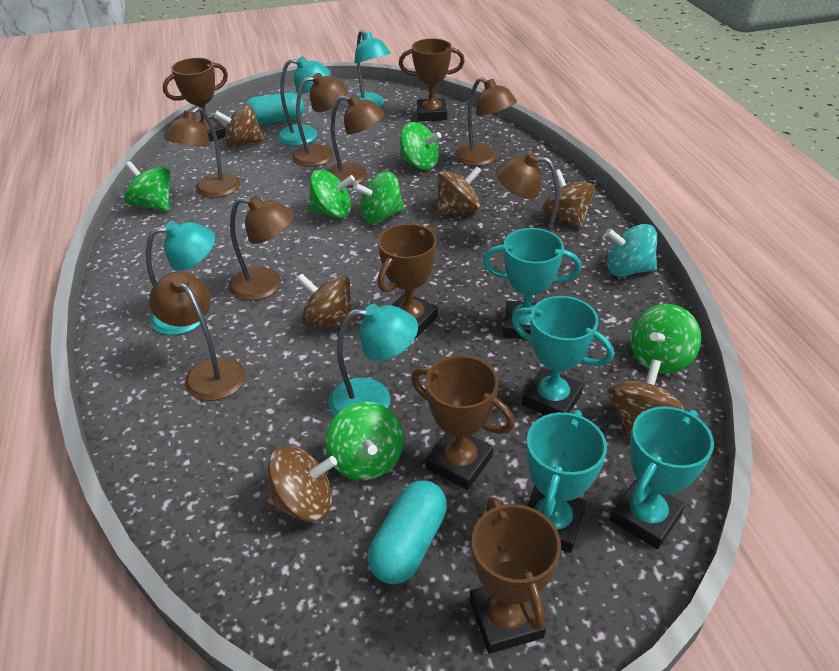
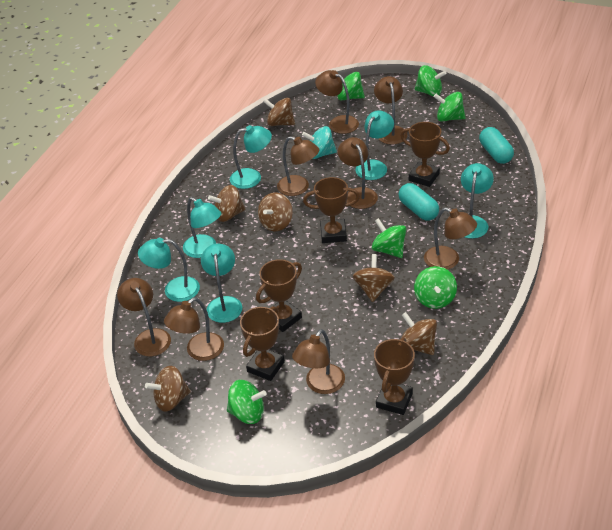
brown lamp: 7 -> 8
turquoise lamp: 4 -> 6
turquoise trophy: 4 -> 0

